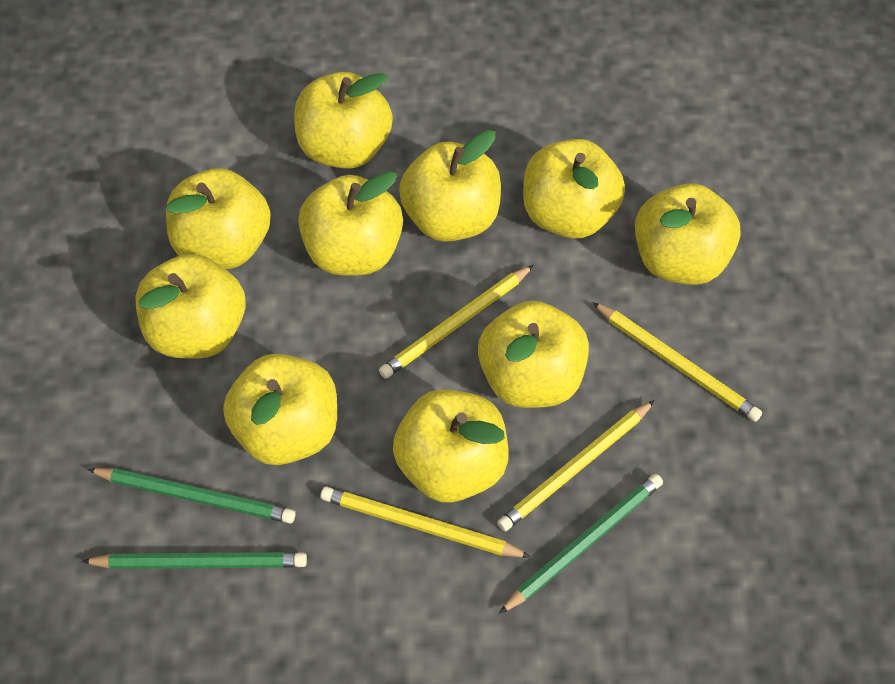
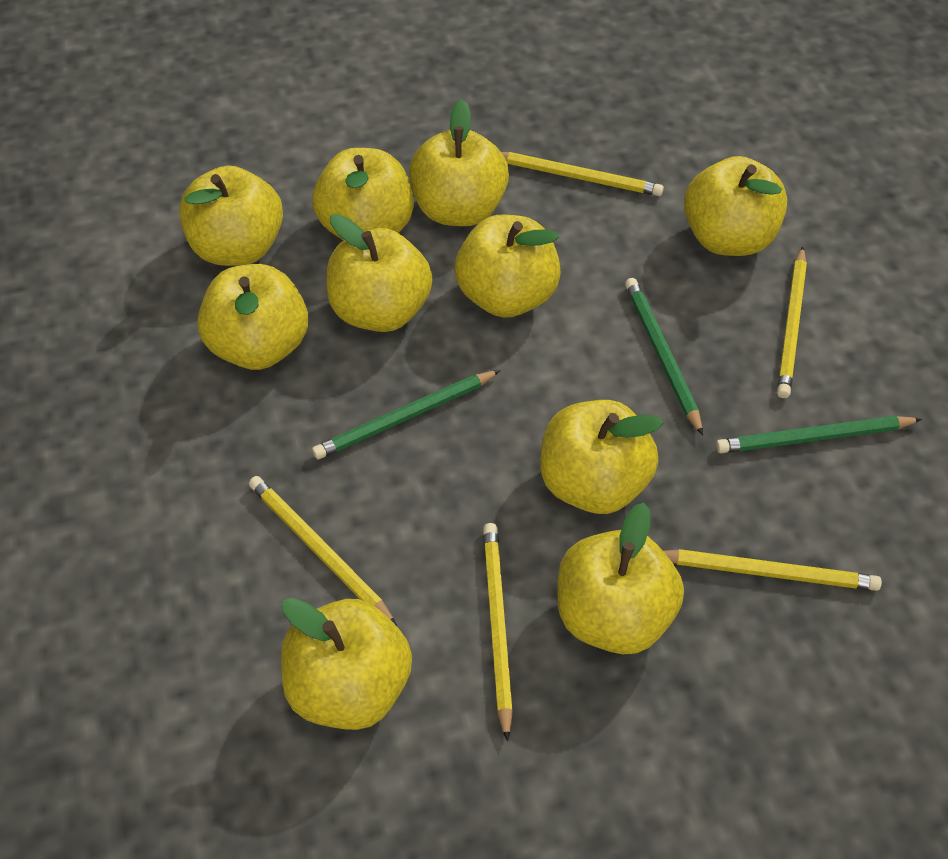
yellow pencil: 4 -> 5

